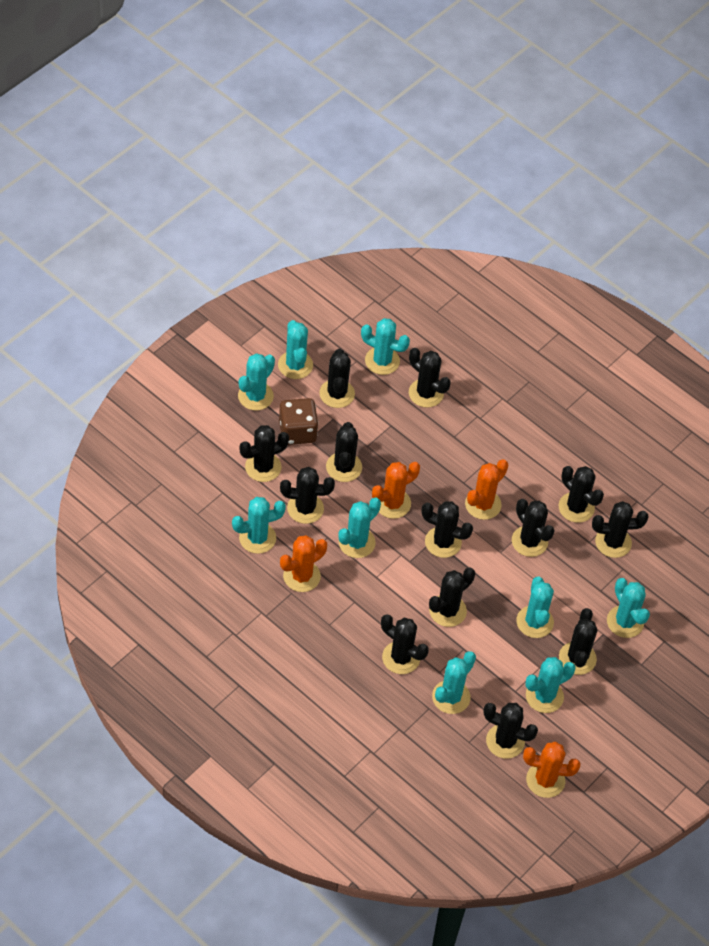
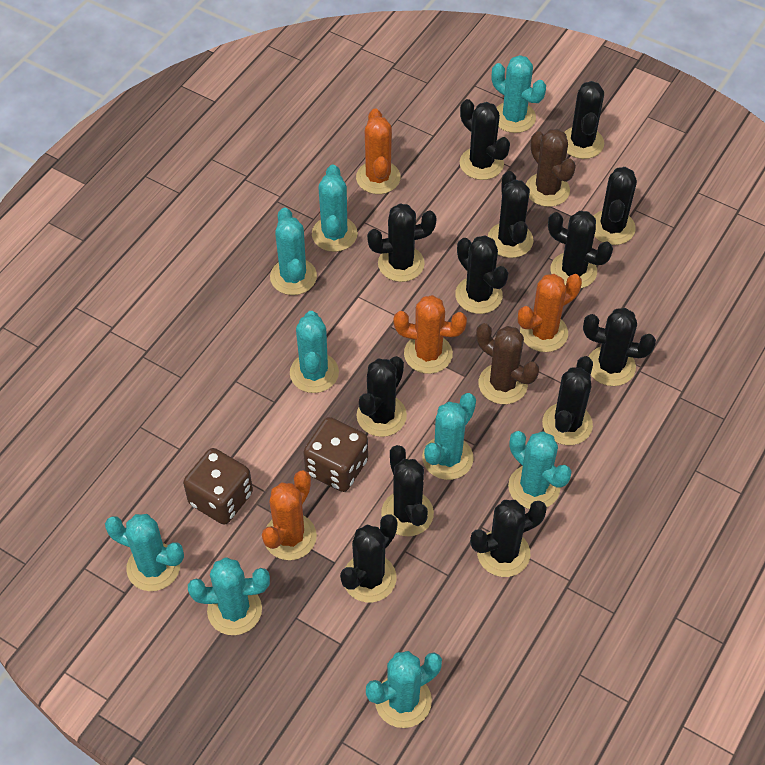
brown cactus: 0 -> 2
brown dice: 1 -> 2

